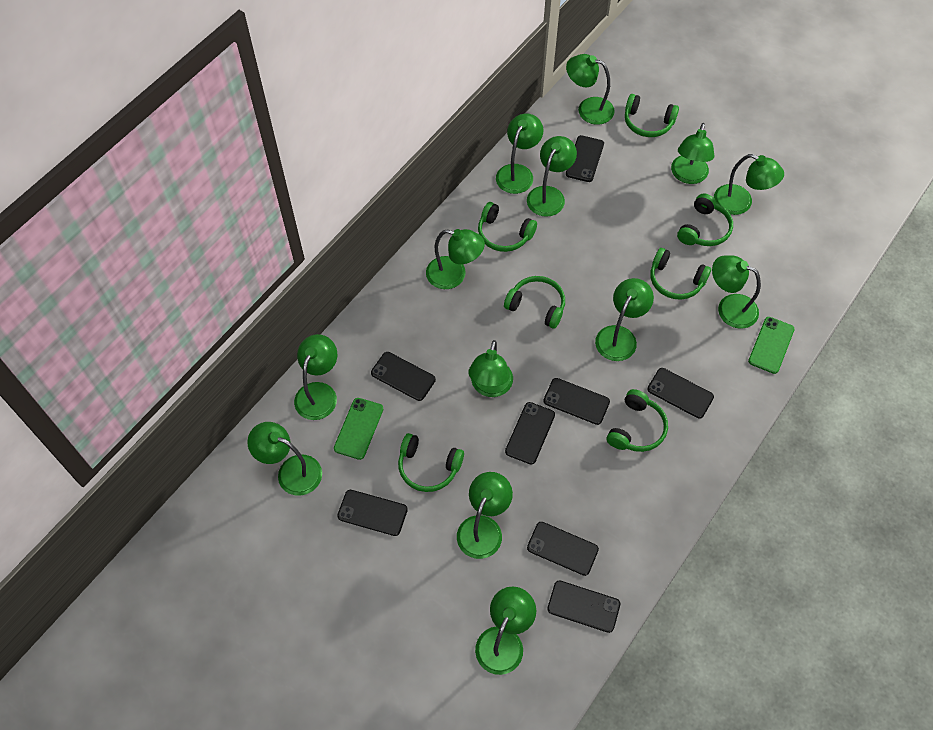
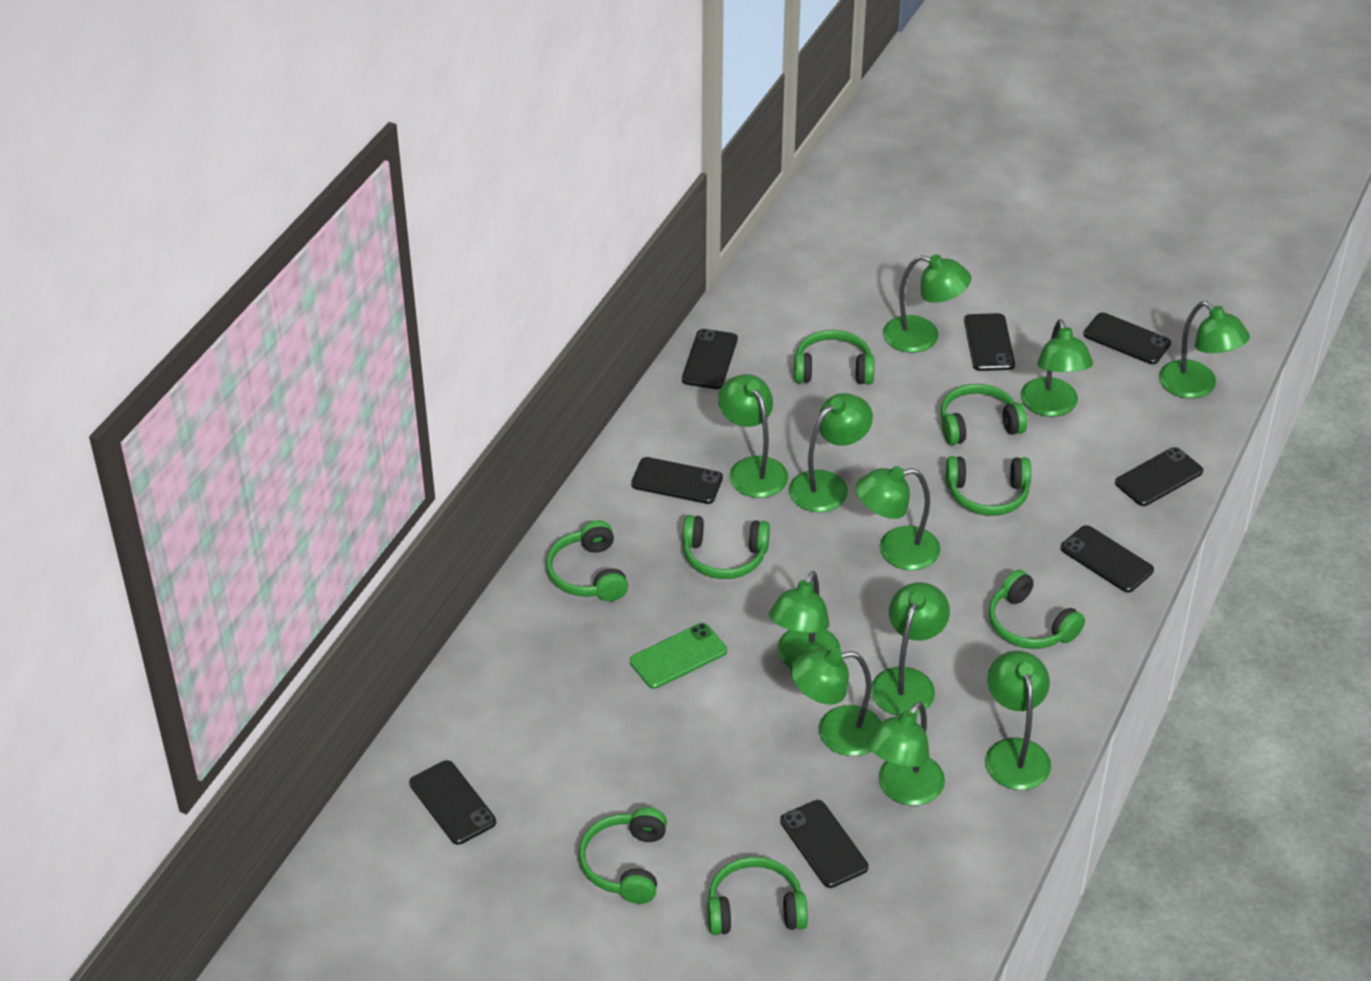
green headphones: 7 -> 8
green lamp: 13 -> 11
green phone: 2 -> 1

